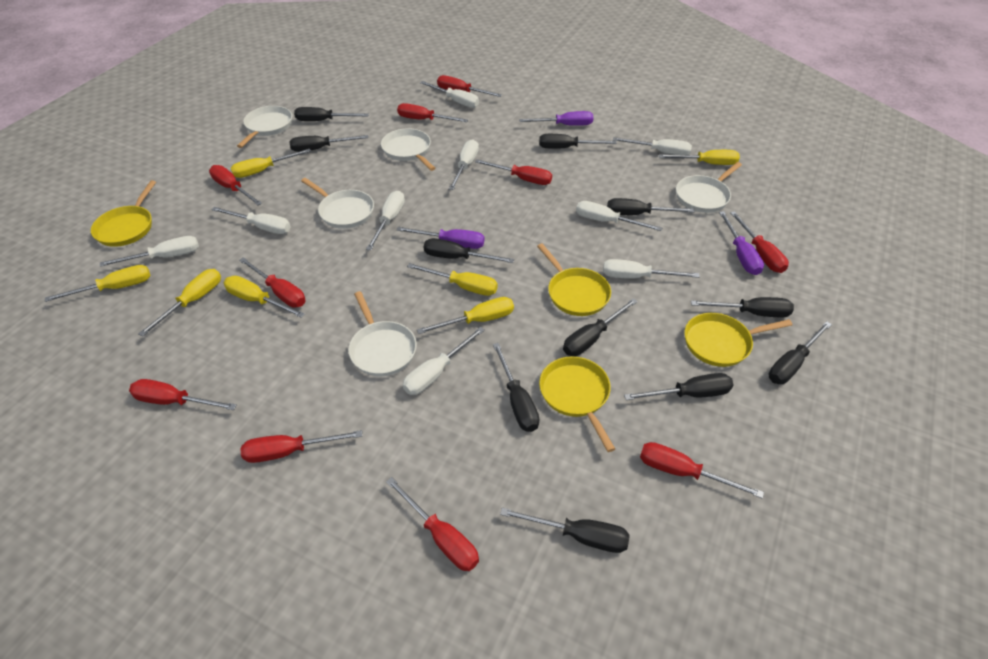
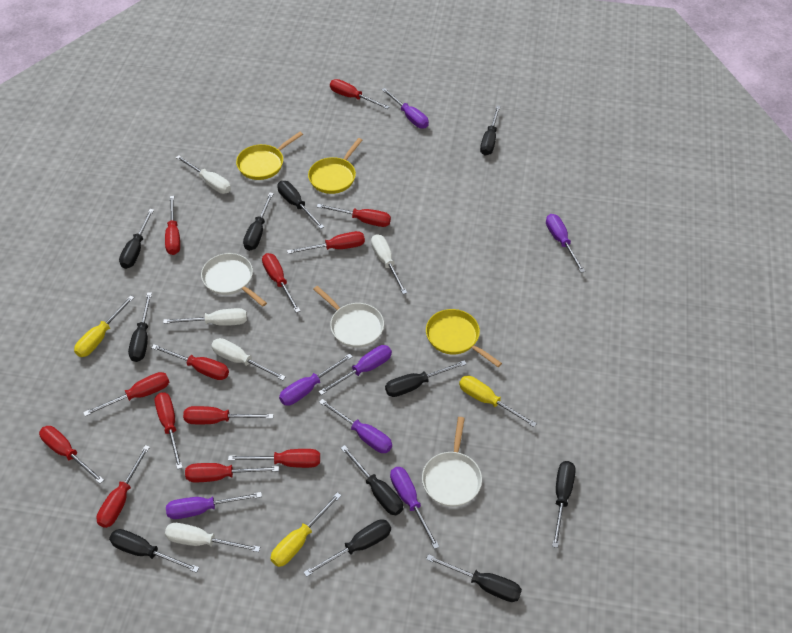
purple screwdriver: 3 -> 7
red screwdriver: 10 -> 13
white pan: 5 -> 3
white screwdriver: 9 -> 5
yellow pan: 4 -> 3
yellow screwdriver: 7 -> 3

